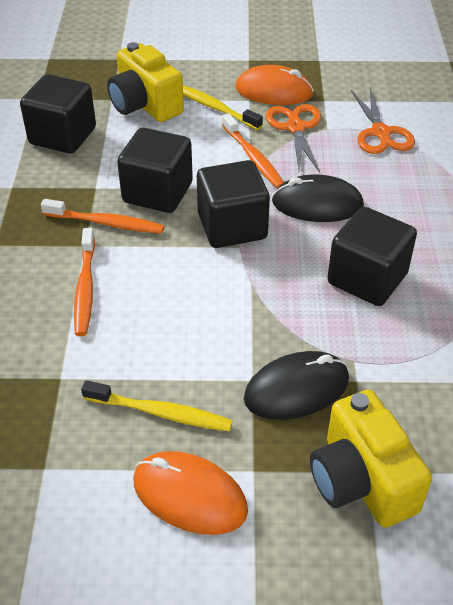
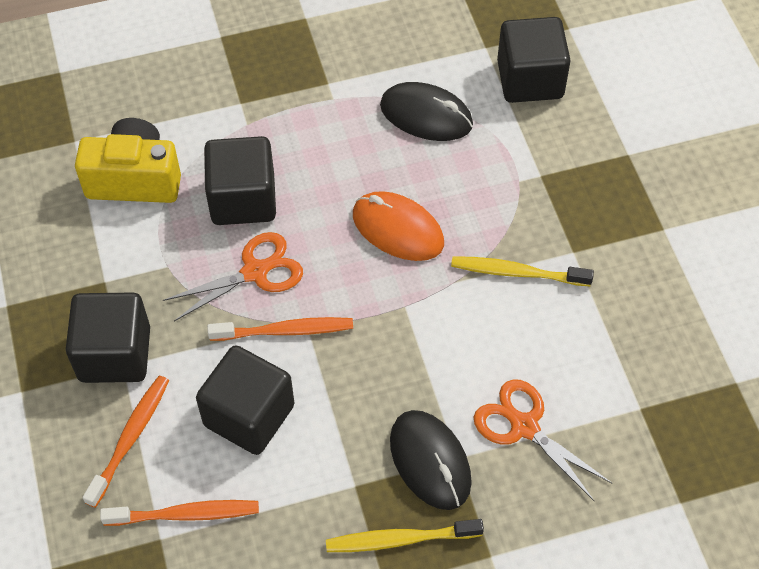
orange mouse: 2 -> 1
yellow camera: 2 -> 1

